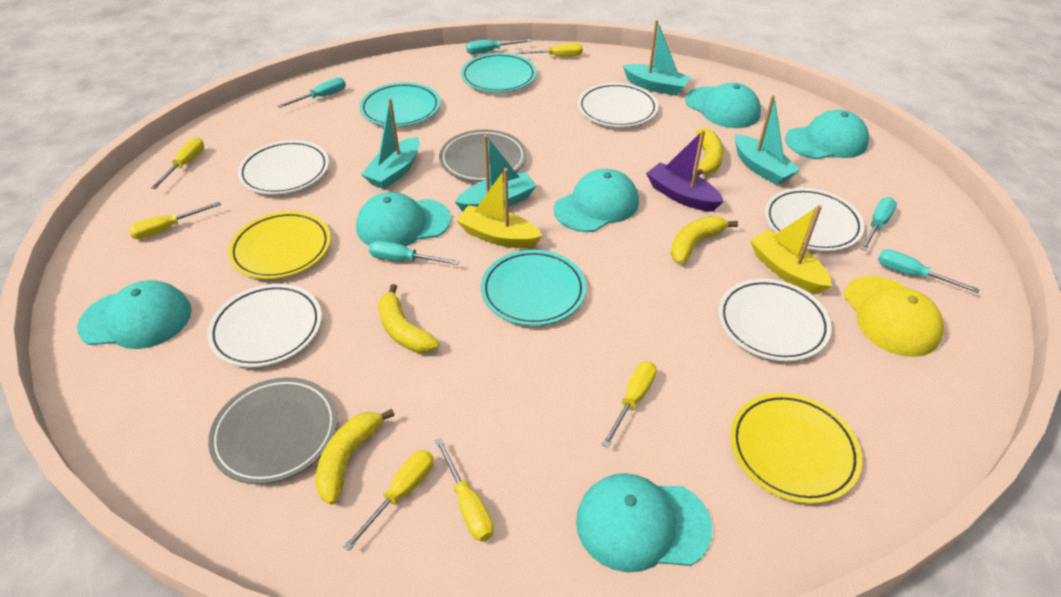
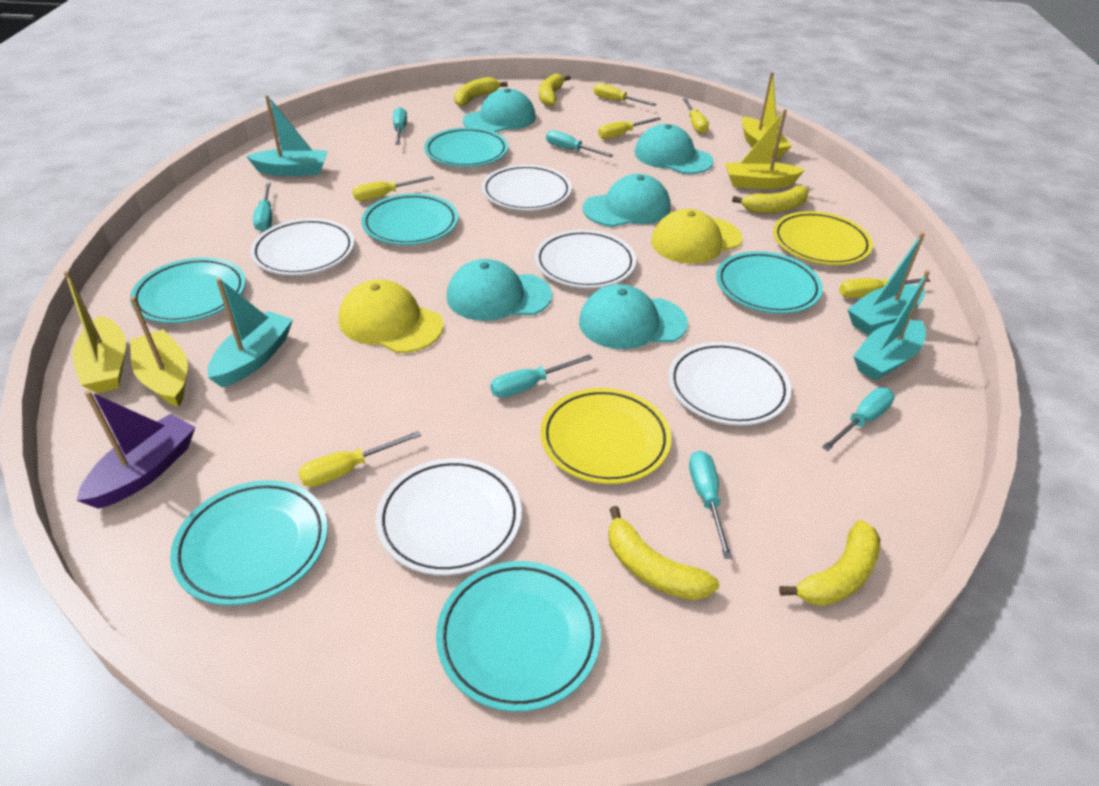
grey plate: 2 -> 0
turquoise cap: 6 -> 5
turquoise plate: 3 -> 6
turquoise screwdriver: 5 -> 6
yellow banana: 4 -> 5
yellow boat: 2 -> 4
yellow cap: 1 -> 2

